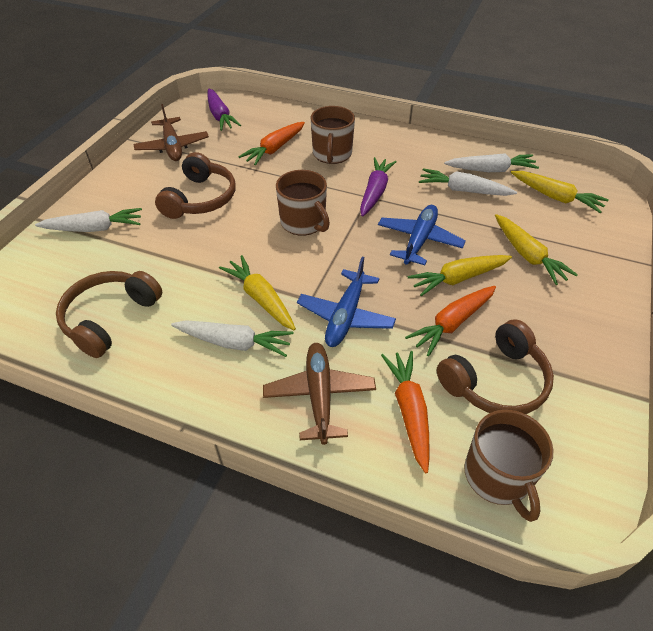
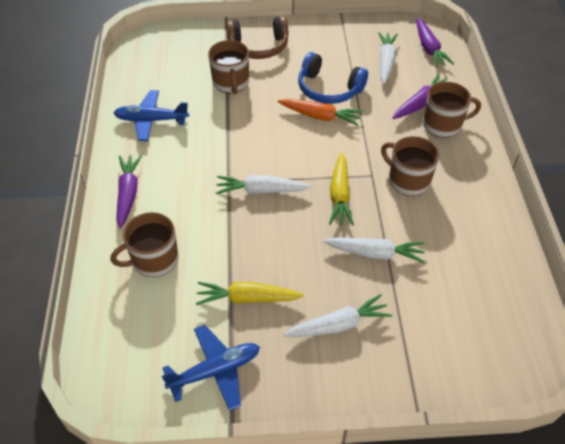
blue headphones: 0 -> 1
brown headphones: 3 -> 1
brown mug: 3 -> 4
brown plane: 2 -> 0
orange carrot: 3 -> 1
purple carrot: 2 -> 3
yellow carrot: 4 -> 2

